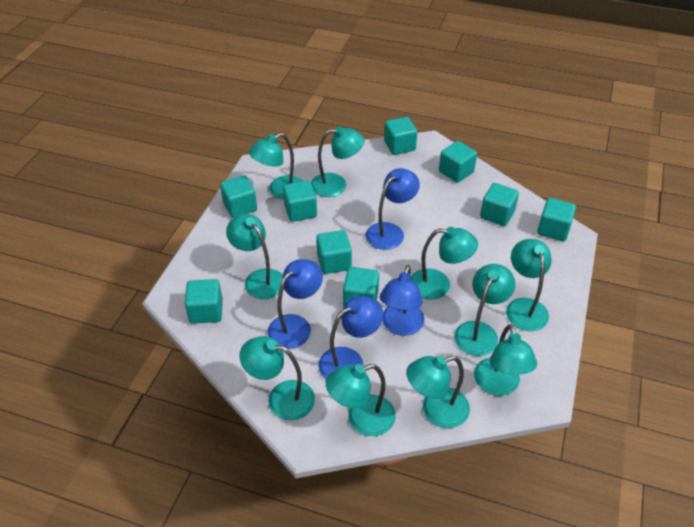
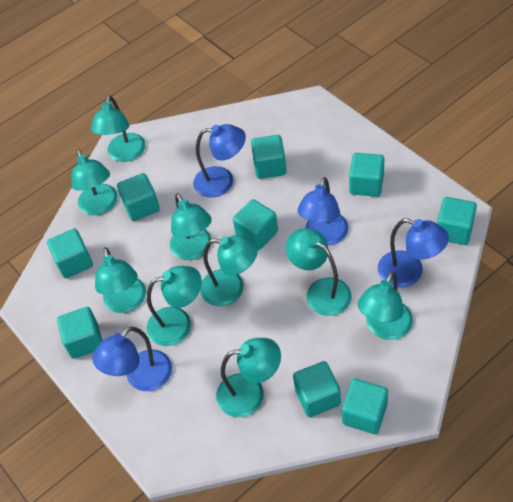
turquoise lamp: 10 -> 9

